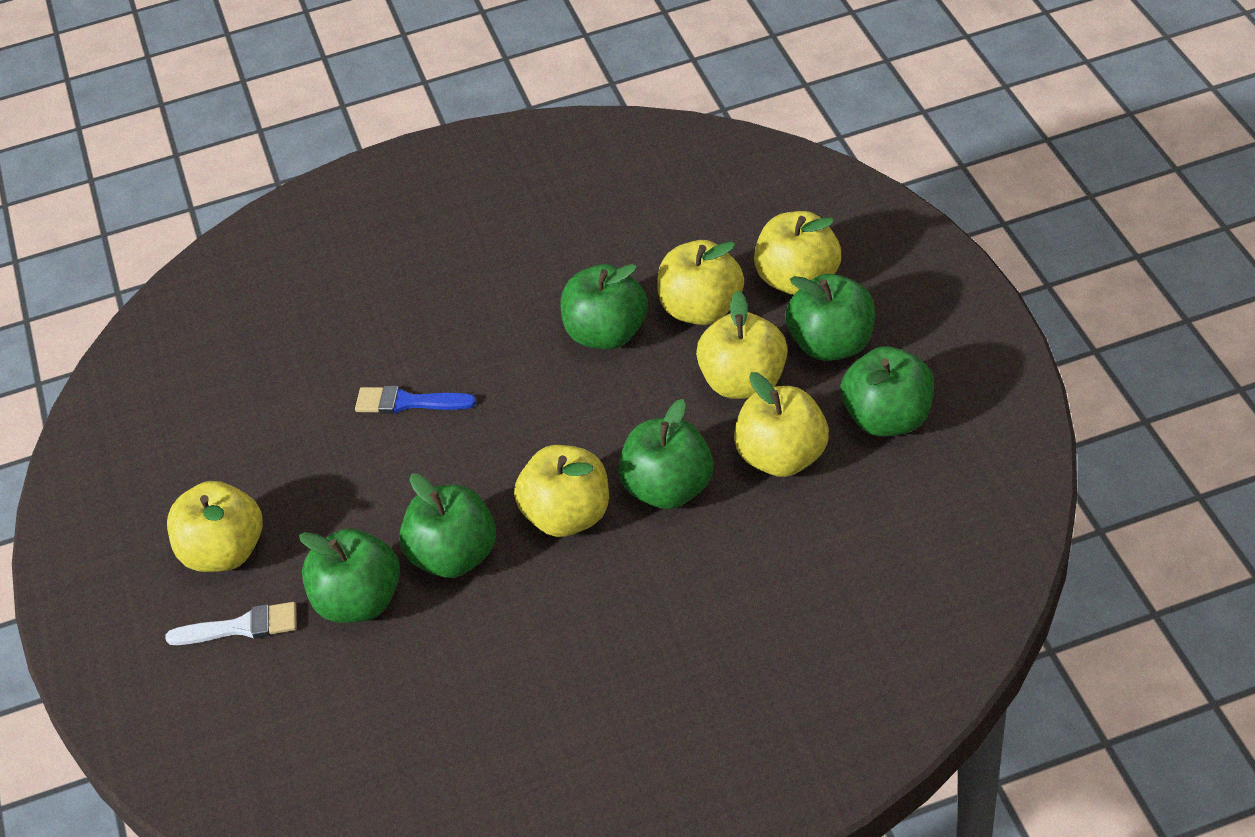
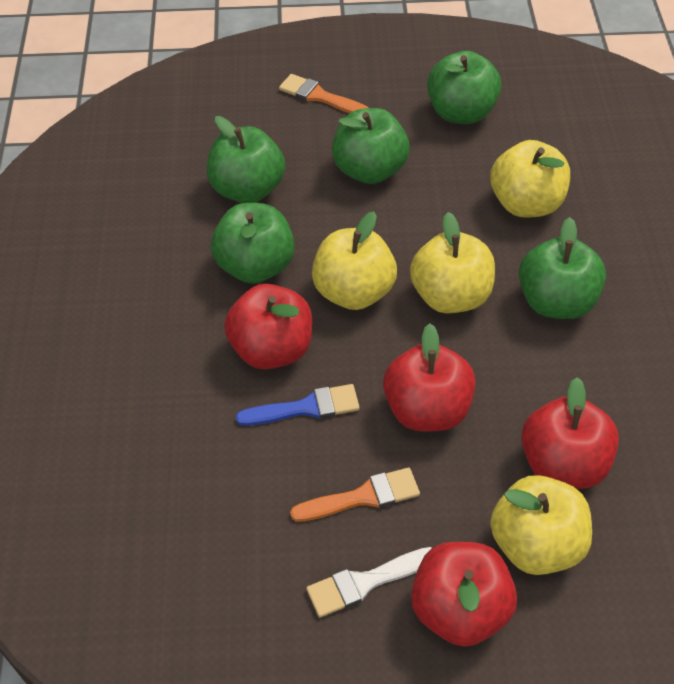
green apple: 6 -> 5
orange brush: 0 -> 2
red apple: 0 -> 4
yellow apple: 6 -> 4

